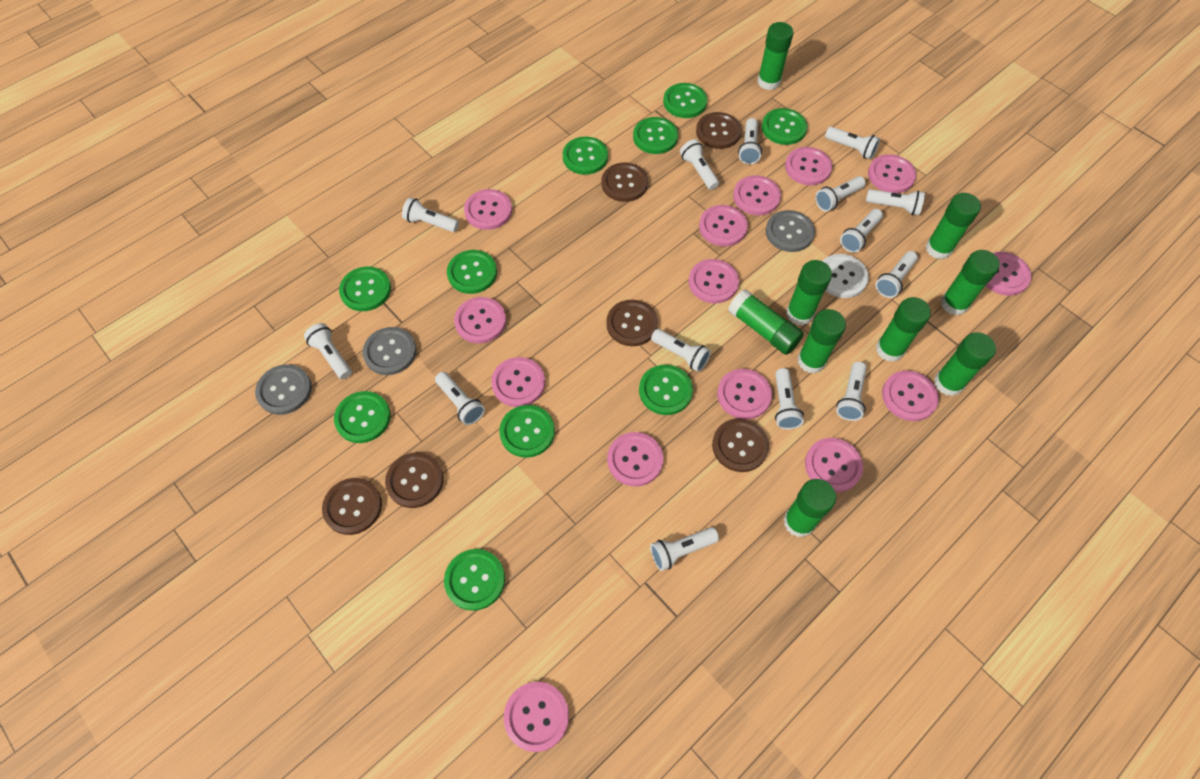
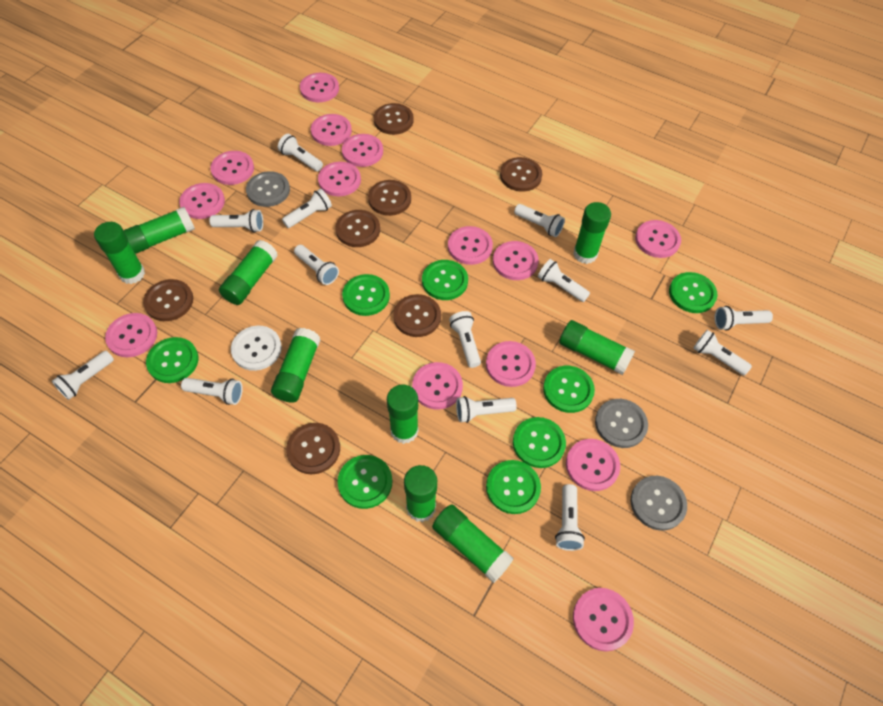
brown button: 6 -> 7
green button: 10 -> 8
white flashlight: 14 -> 13

